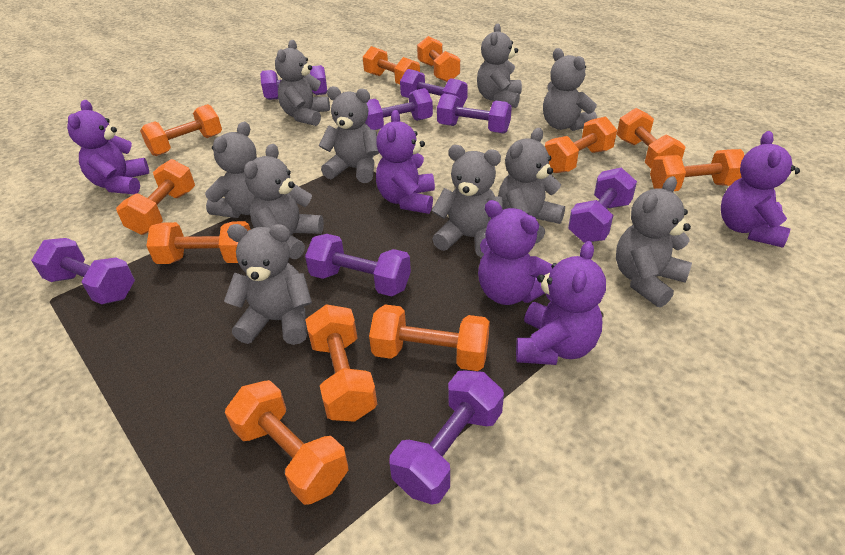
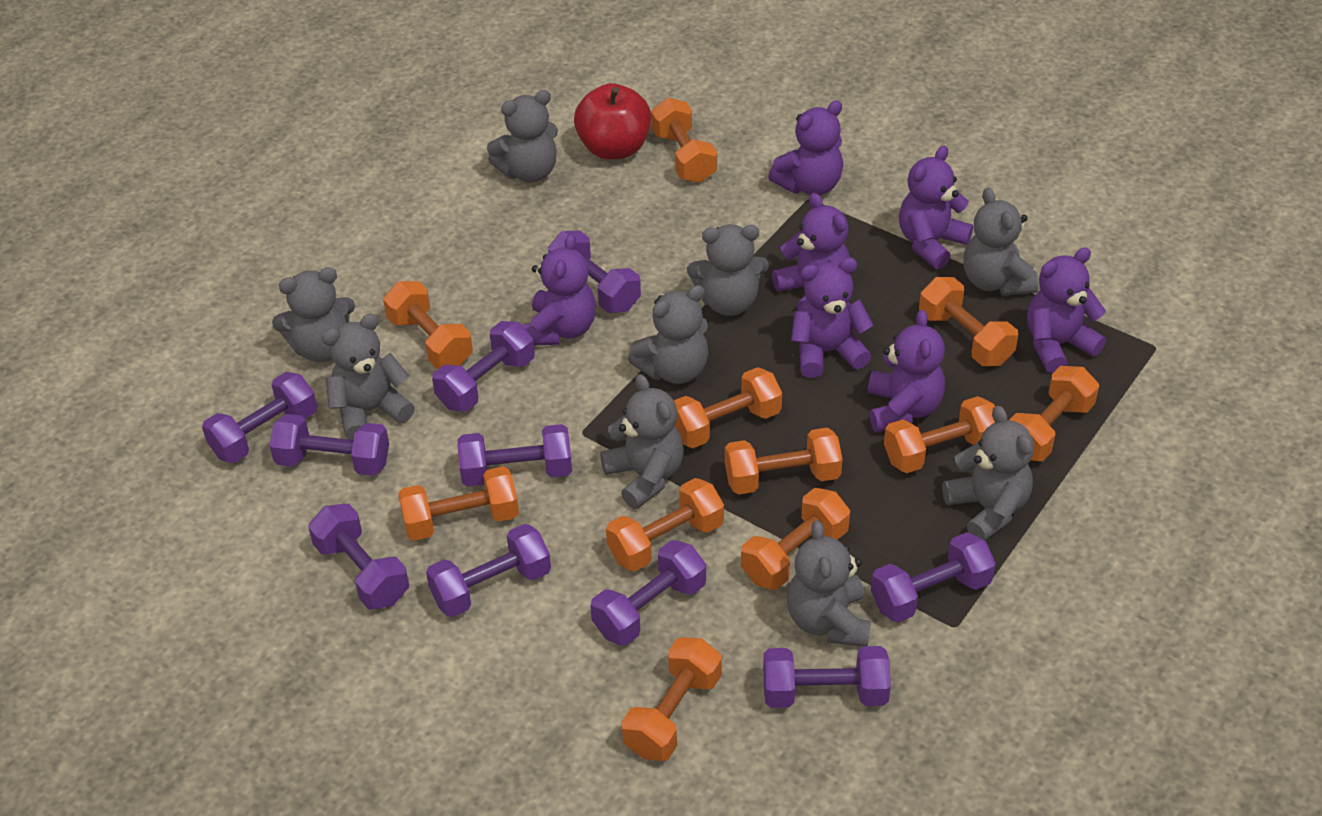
grey teddy bear: 10 -> 9
purple dumbbell: 8 -> 10
purple teddy bear: 5 -> 7
red apple: 0 -> 1

